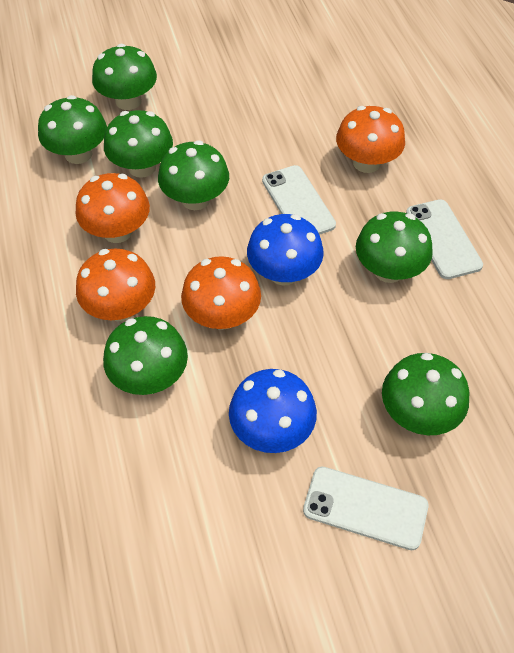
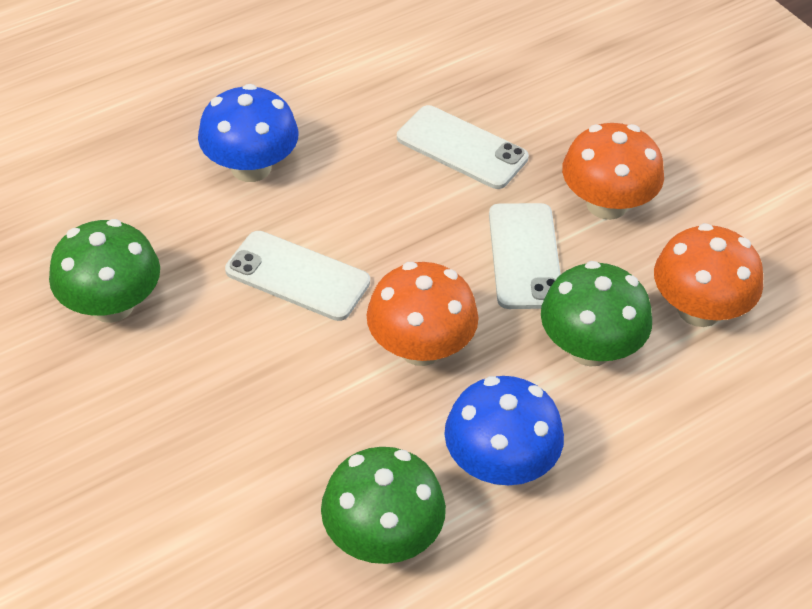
green mushroom: 7 -> 3
orange mushroom: 4 -> 3

